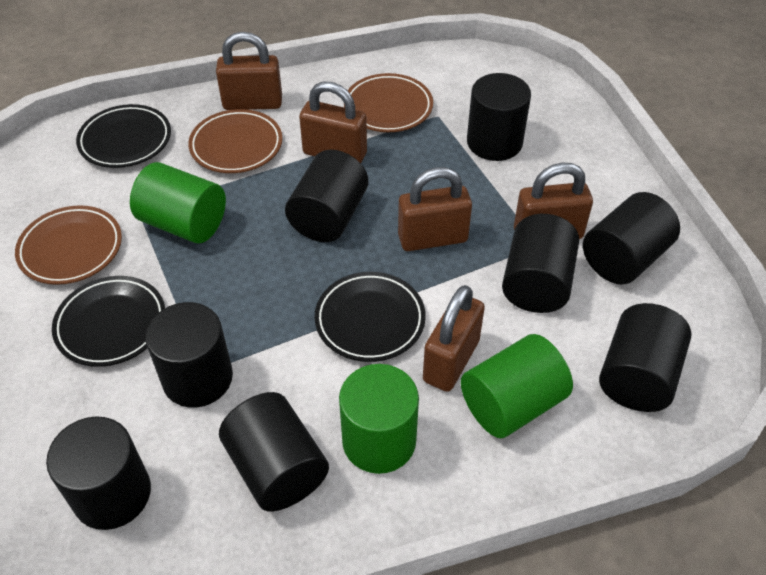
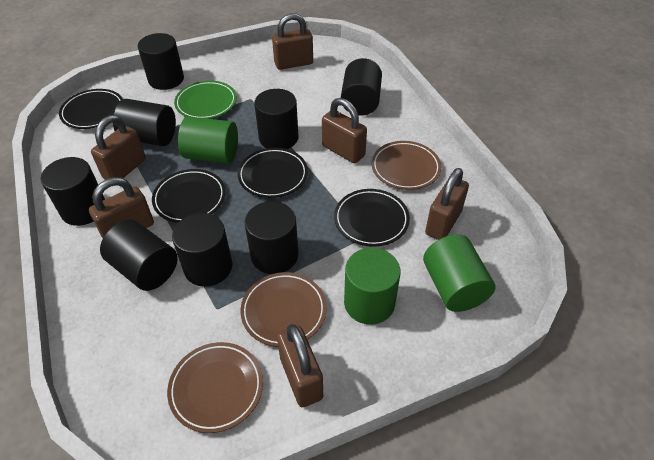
black plate: 3 -> 4
brown padlock: 5 -> 6
green plate: 0 -> 1

